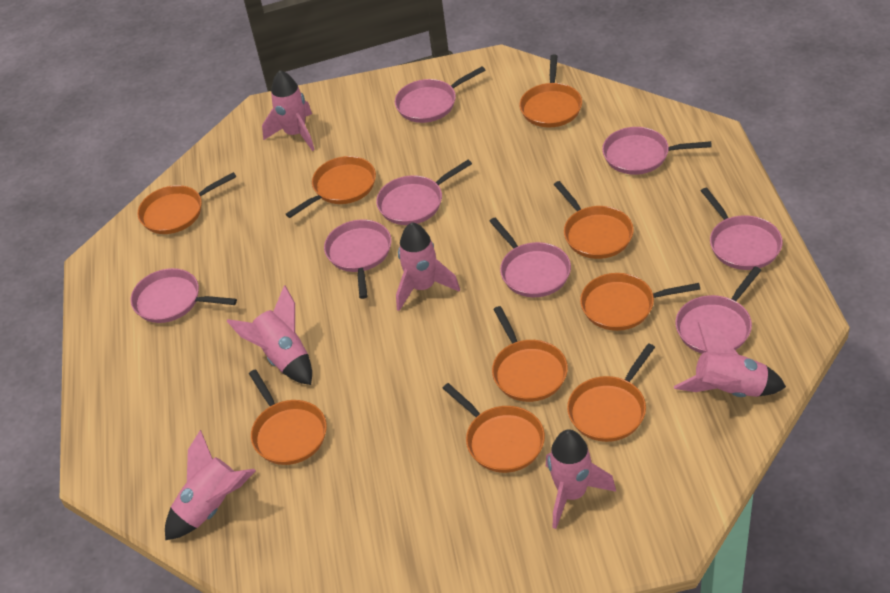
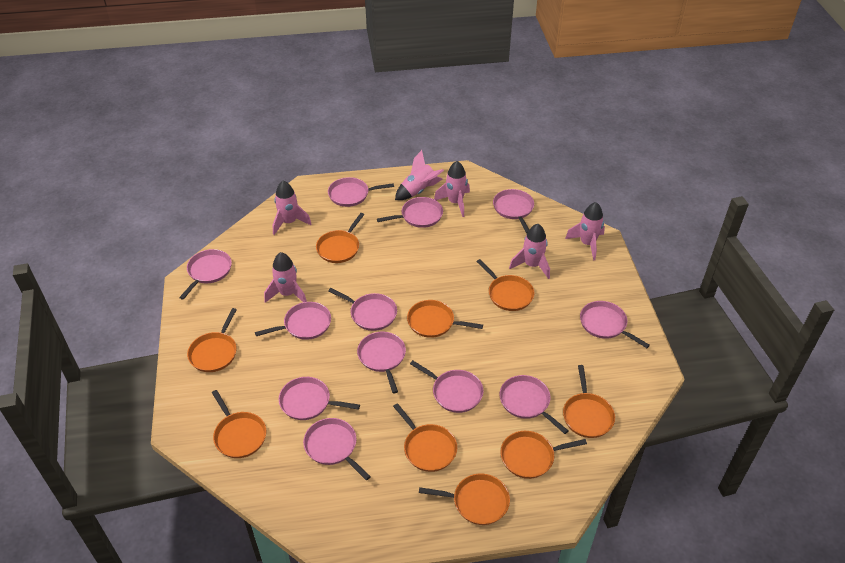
pink pan: 8 -> 12

